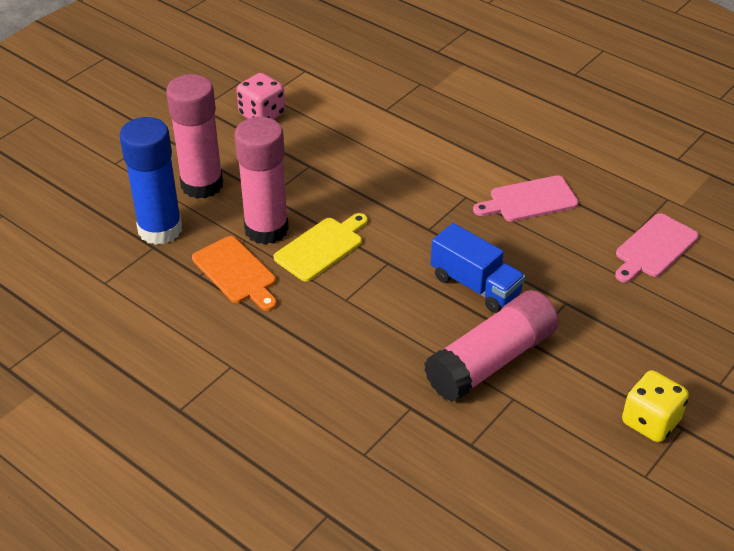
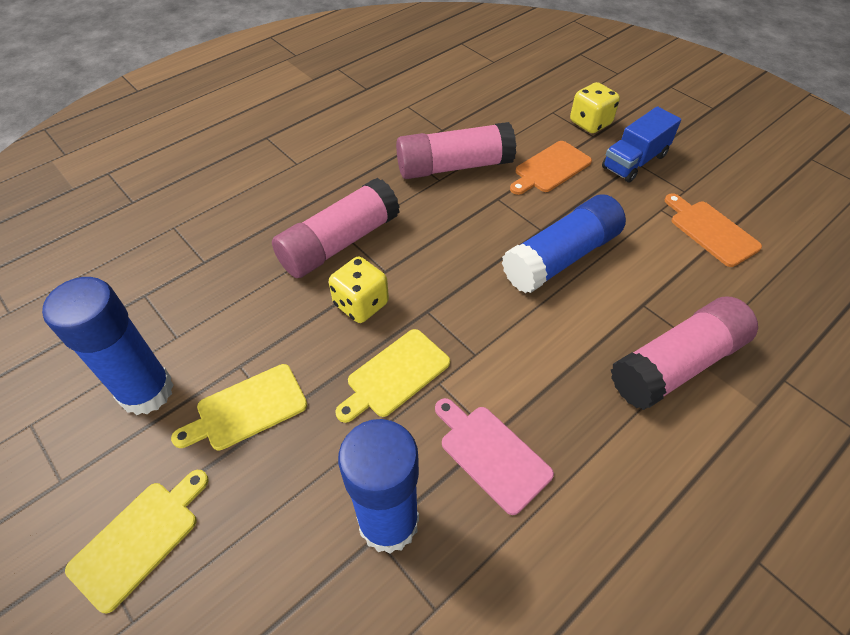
blue glue stick: 1 -> 3
orange cutting board: 1 -> 2
pink cutting board: 2 -> 1
pink dice: 1 -> 0
yellow cutting board: 1 -> 3
yellow dice: 1 -> 2

